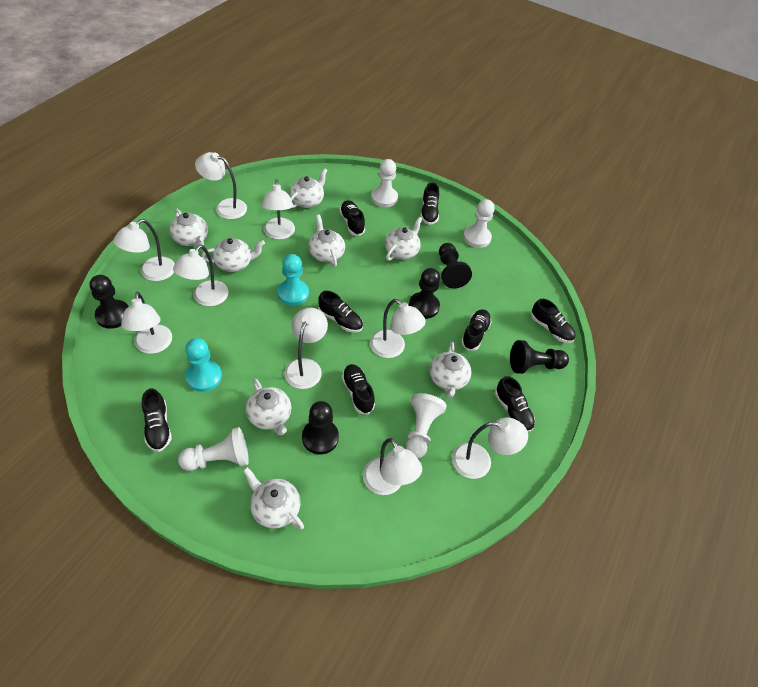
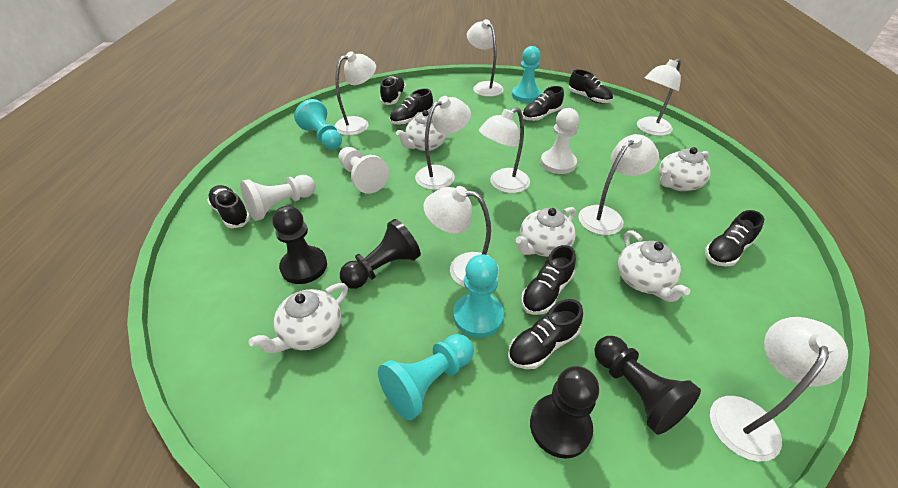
black pawn: 5 -> 4
turquoise pawn: 2 -> 4
white lamp: 9 -> 8
white pawn: 4 -> 3
white teapot: 8 -> 5

